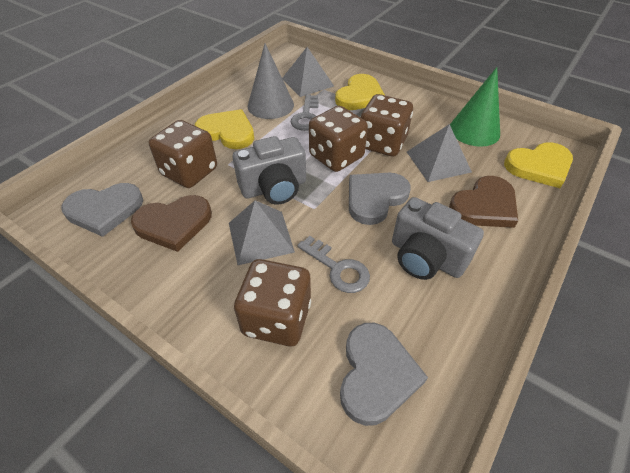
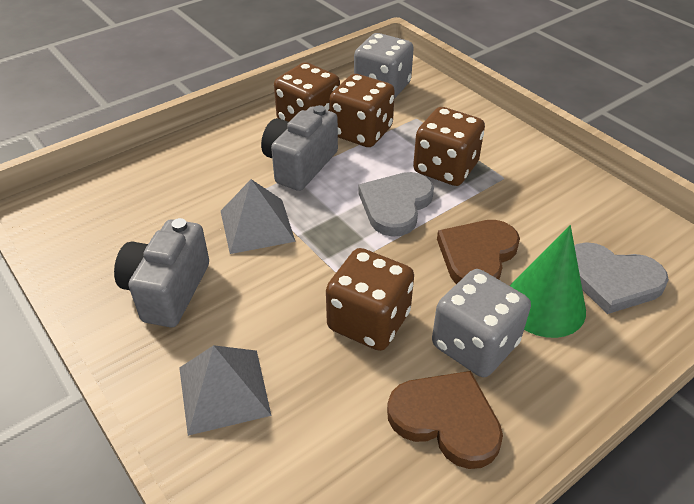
grey cone: 1 -> 0
grey dice: 0 -> 2
grey heart: 3 -> 2
grey key: 2 -> 0
grey pyramid: 3 -> 2
yellow heart: 3 -> 0

